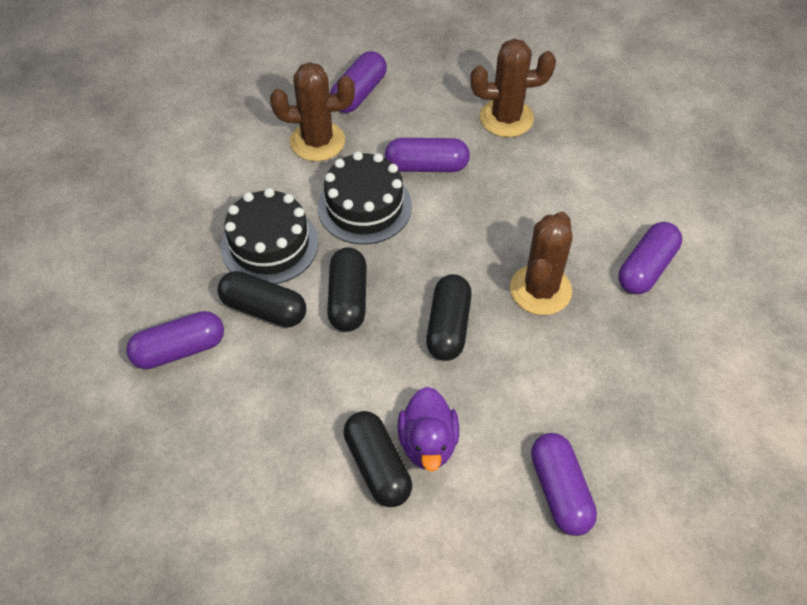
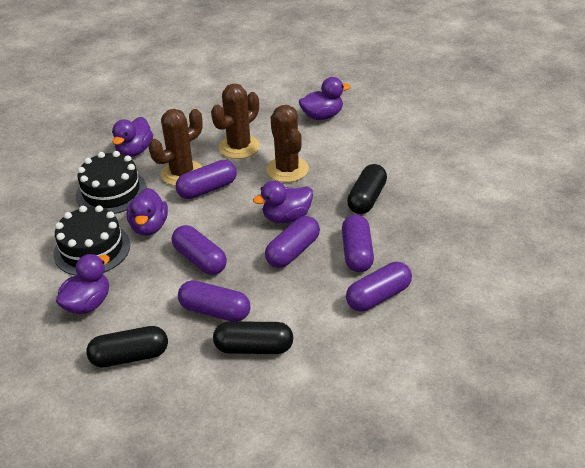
black capsule: 4 -> 3
purple capsule: 5 -> 6
purple duck: 1 -> 5

